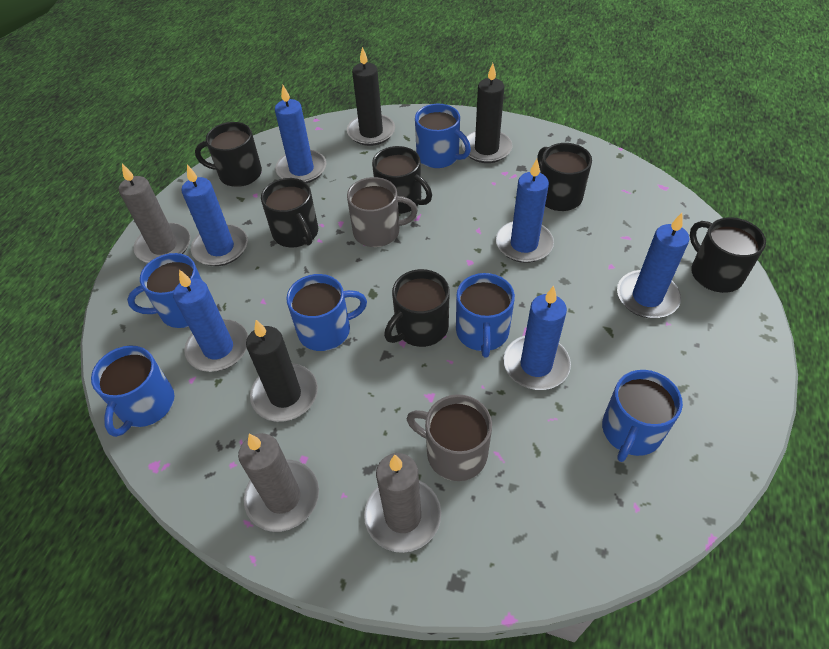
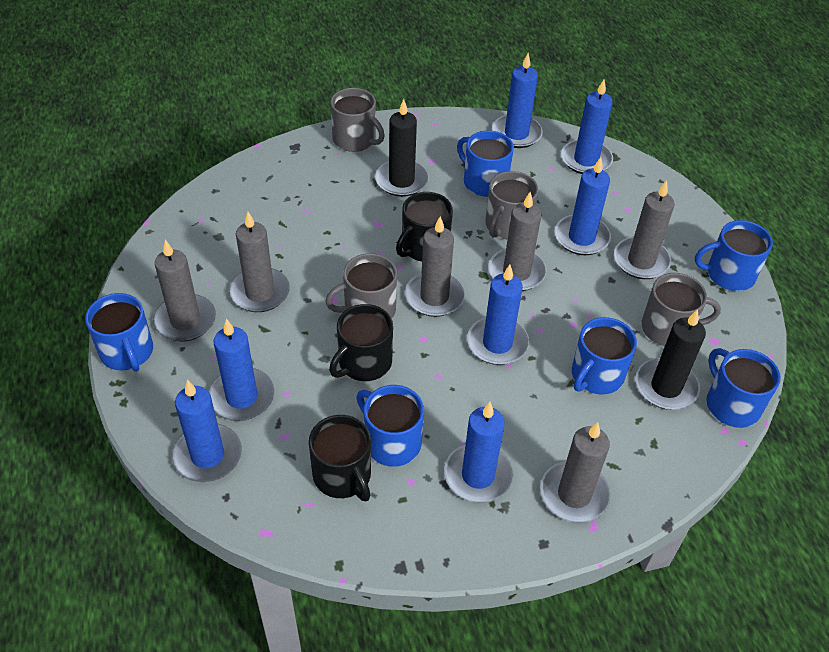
black candle: 3 -> 2
black mug: 6 -> 3
blue candle: 6 -> 7
grey candle: 3 -> 6
grey mug: 2 -> 4

